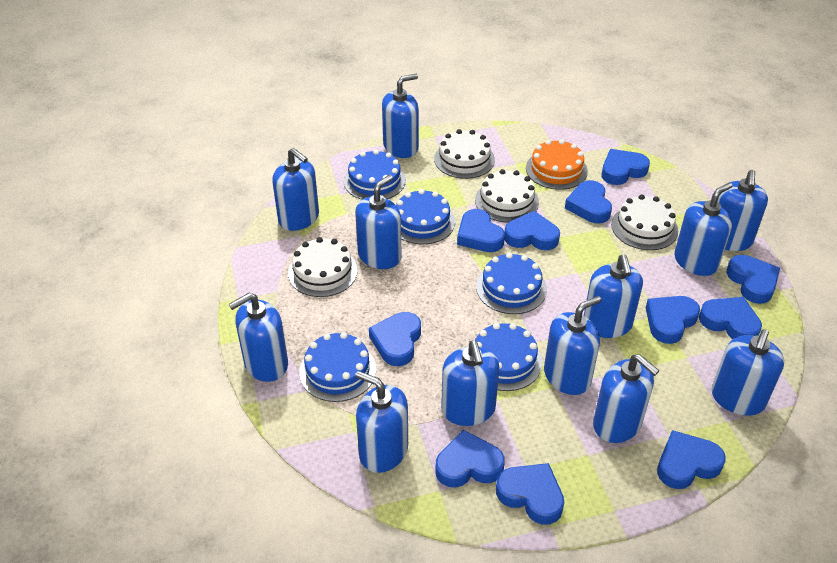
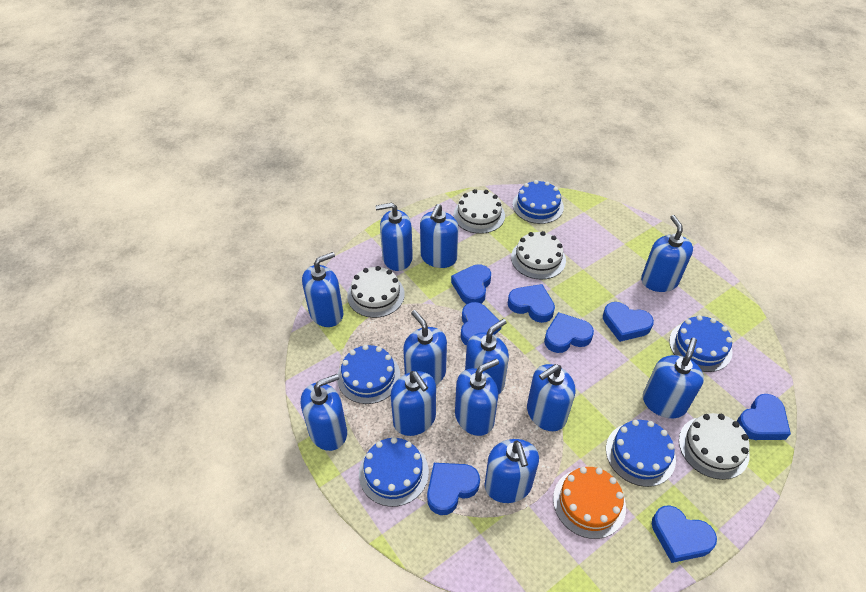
blue heart: 11 -> 8

